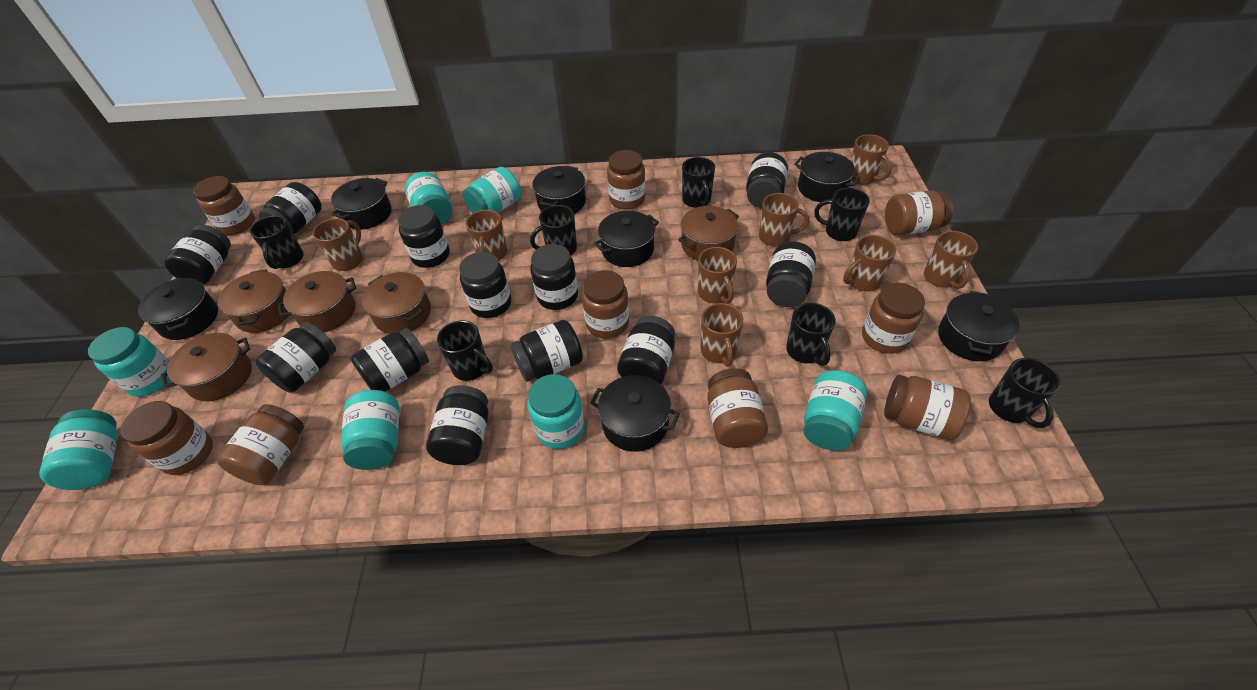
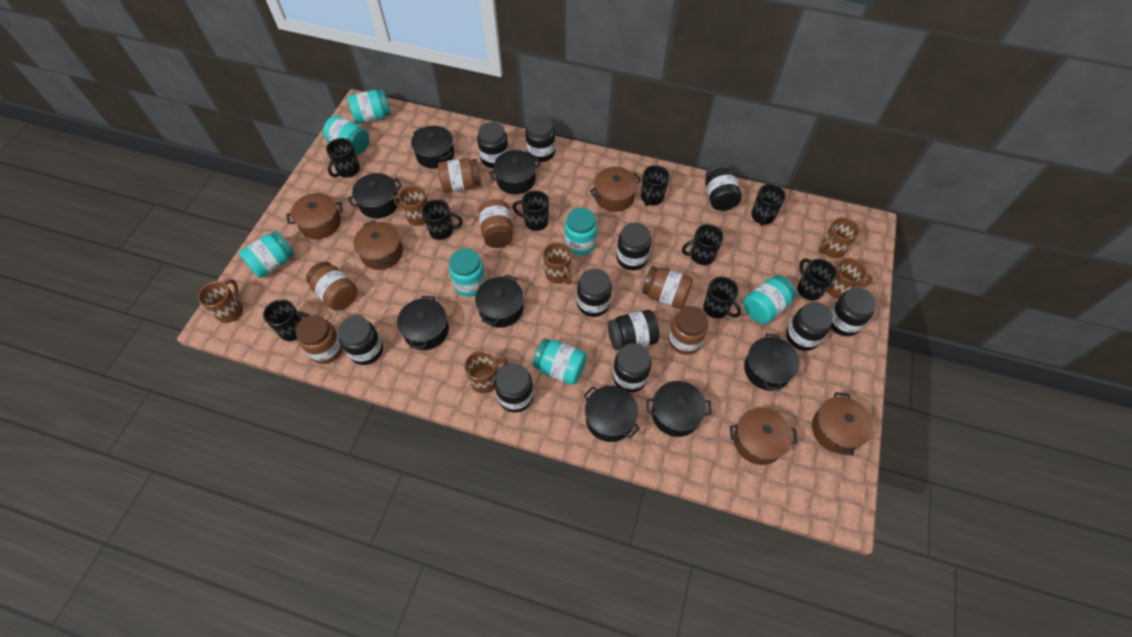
black jar: 12 -> 11
black mug: 7 -> 9
black pot: 7 -> 8
brown jar: 9 -> 6
brown mug: 8 -> 6

